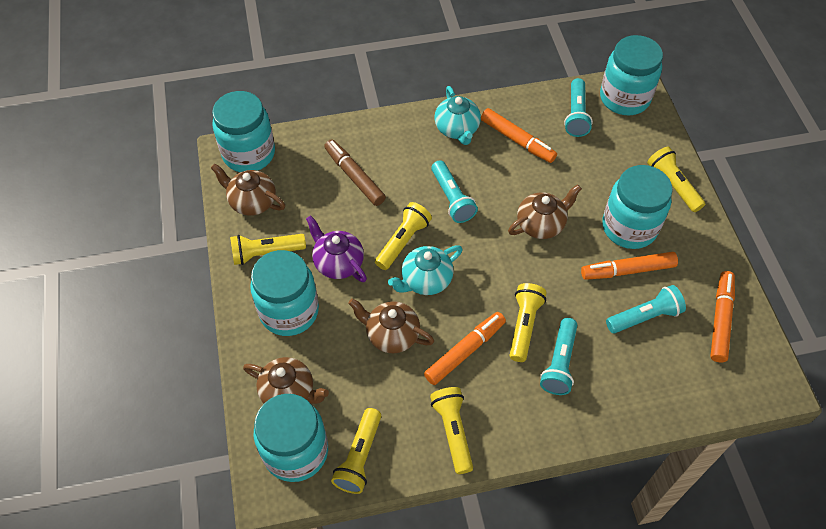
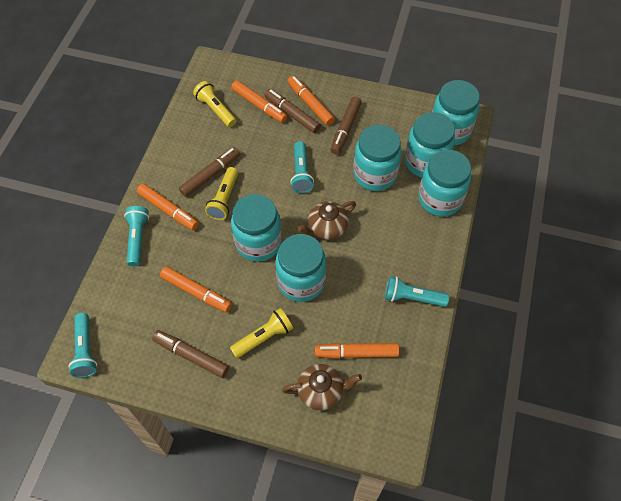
brown marker: 1 -> 4
brown teapot: 4 -> 2
orange marker: 4 -> 5
purple teapot: 1 -> 0
turquoise jar: 5 -> 6
turquoise teapot: 2 -> 0
yellow flashlight: 6 -> 3

